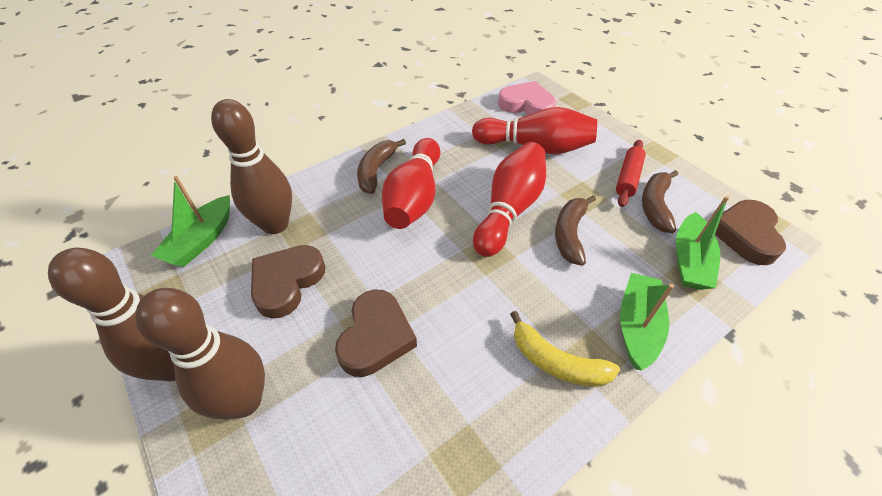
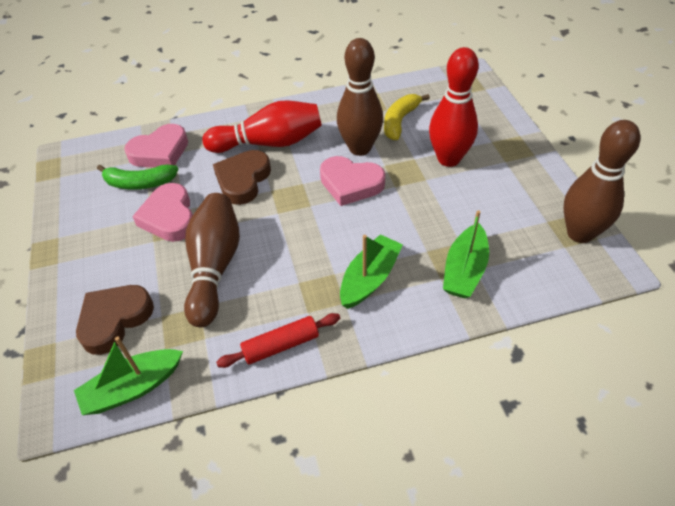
brown banana: 3 -> 0
brown heart: 3 -> 2
green banana: 0 -> 1
pink heart: 1 -> 3
red bowling pin: 3 -> 2

